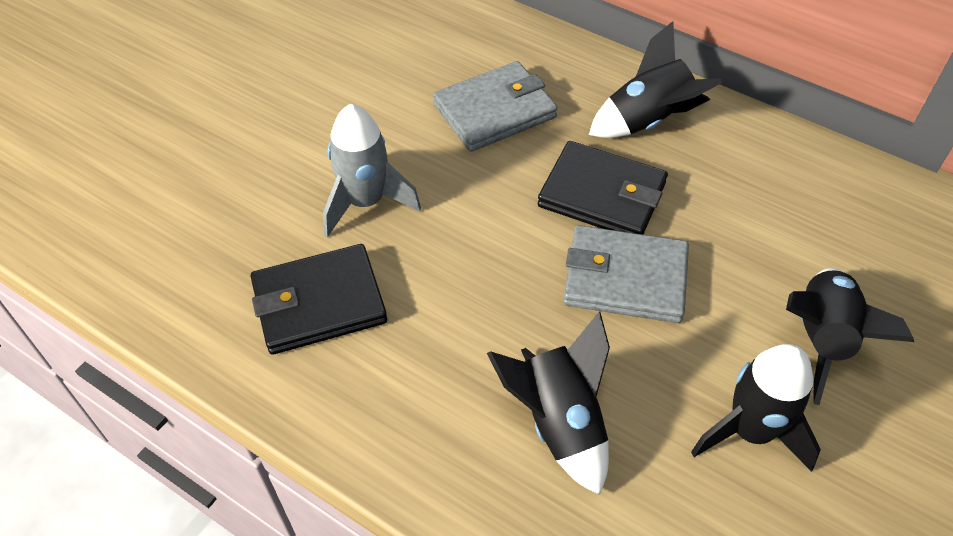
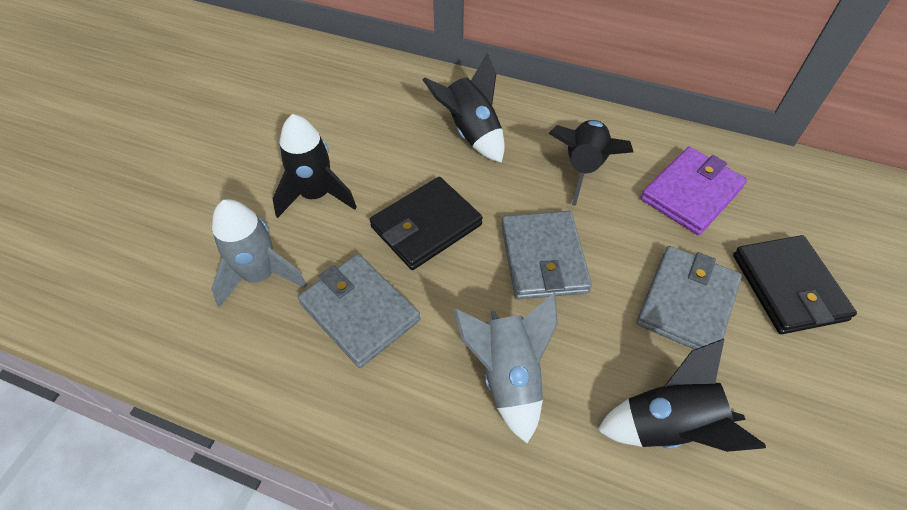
grey rocket: 1 -> 2
grey wallet: 2 -> 3
purple wallet: 0 -> 1

